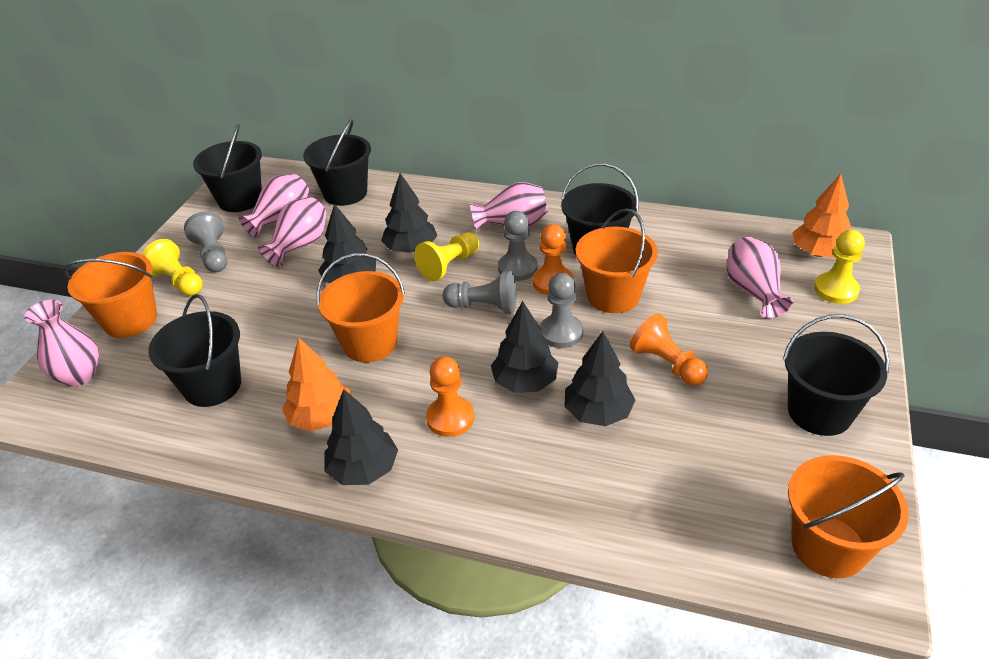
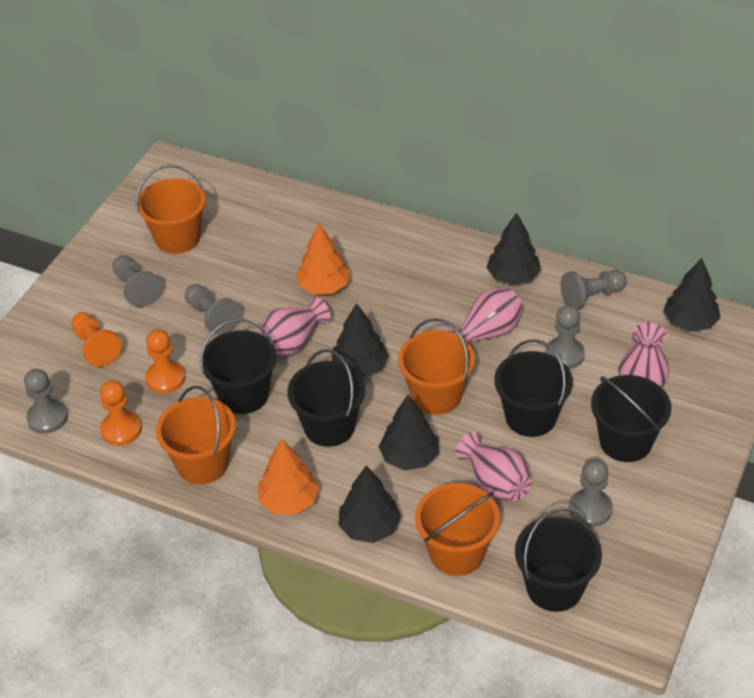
grey pawn: 4 -> 6
pink vase: 5 -> 4
yellow pawn: 3 -> 0

